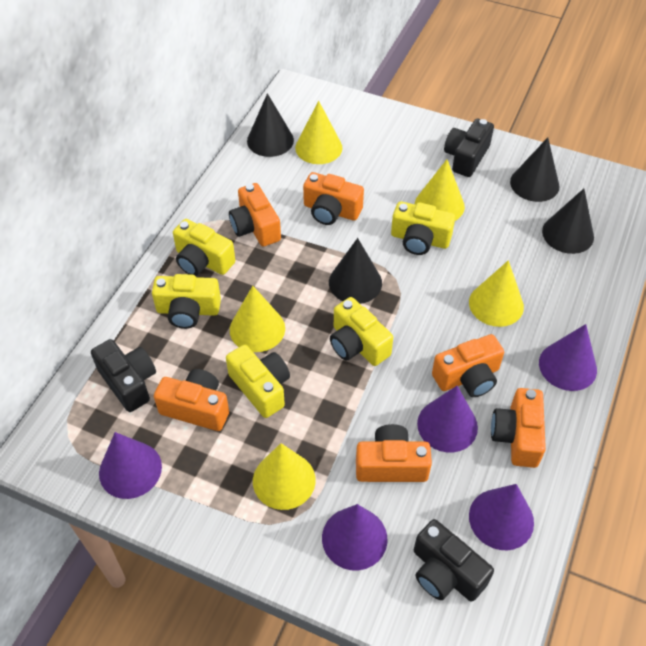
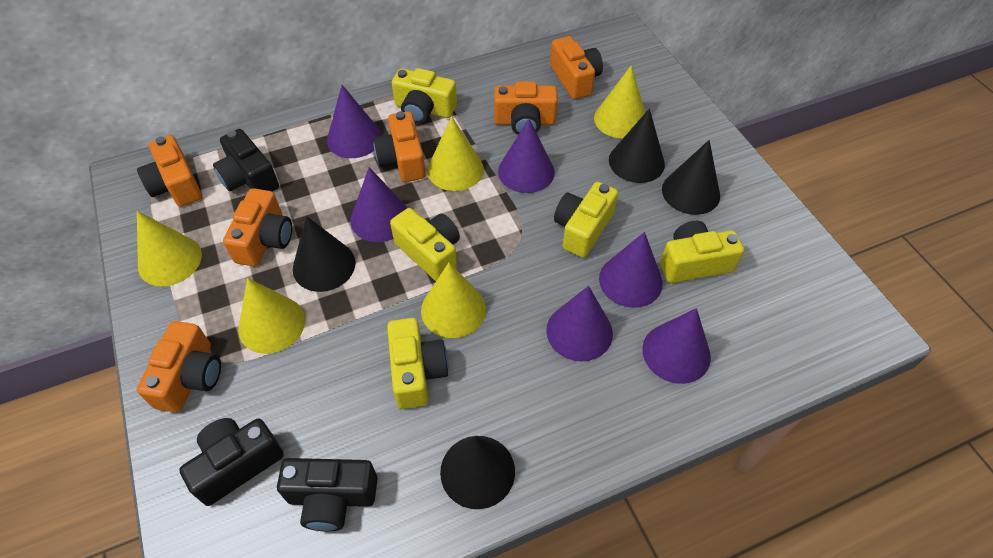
purple cone: 5 -> 6

